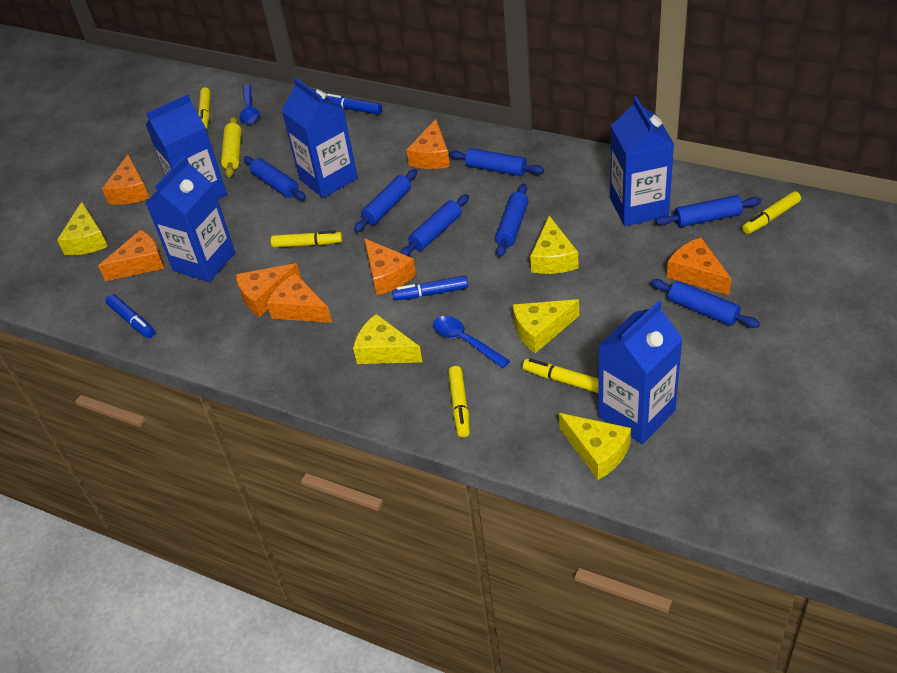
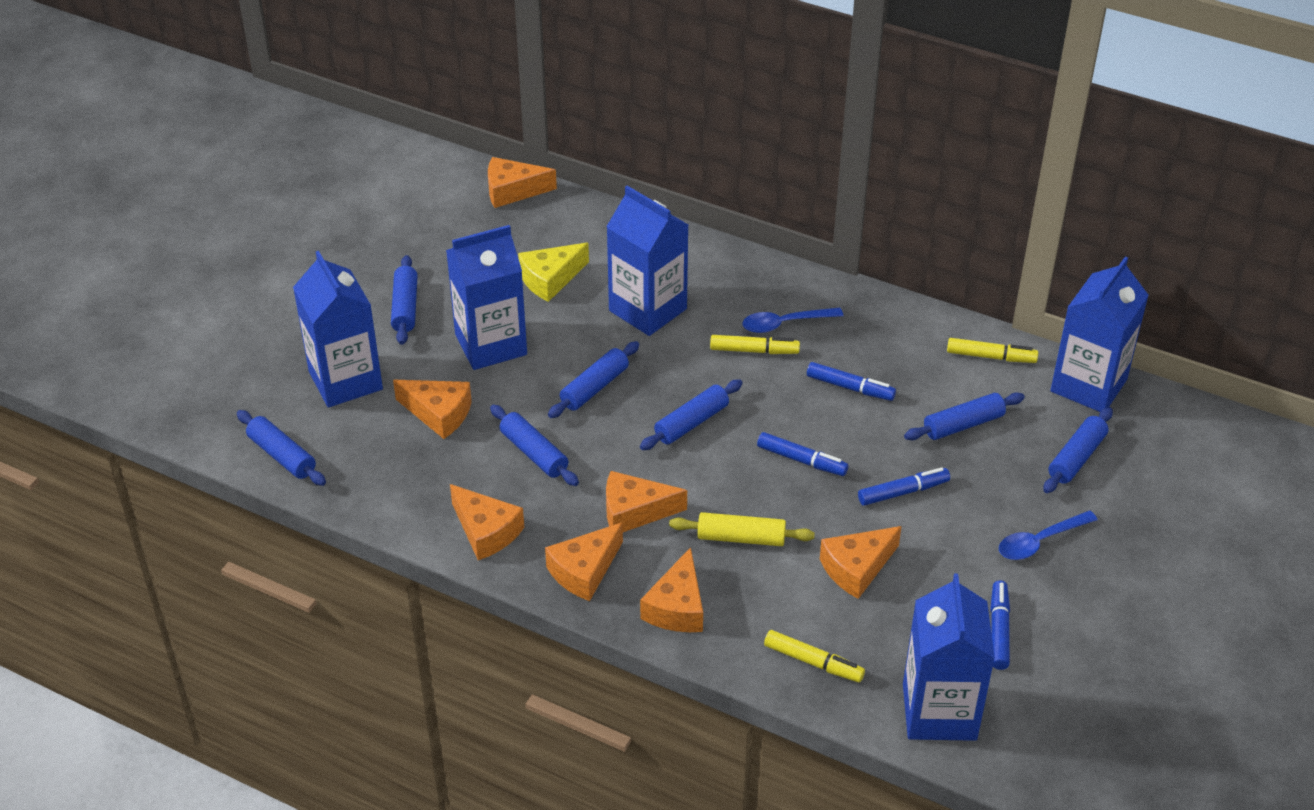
blue marker: 3 -> 4
yellow cheese: 5 -> 1
yellow marker: 5 -> 3

